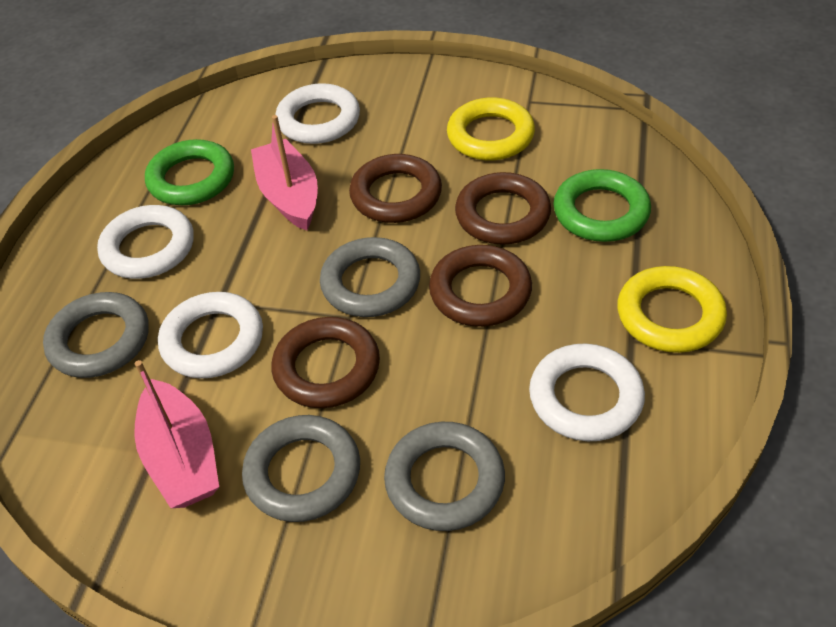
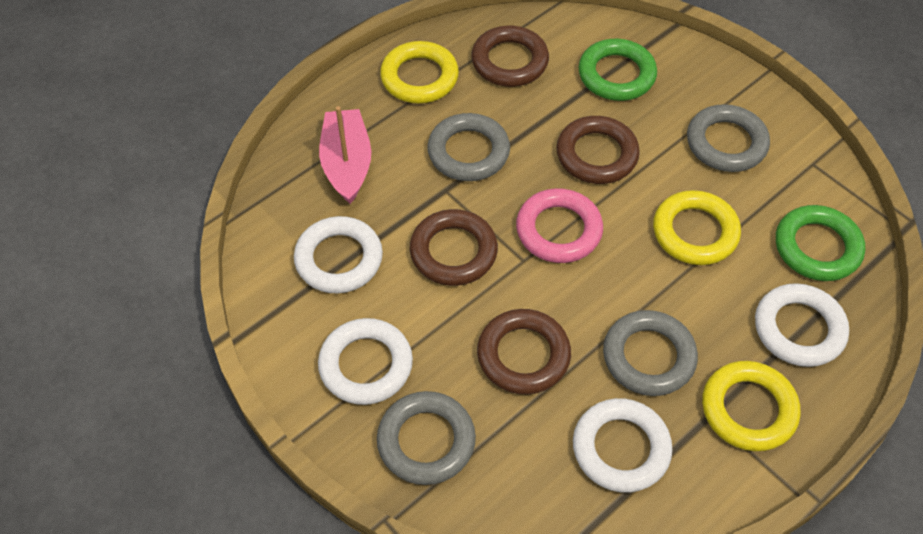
pink boat: 2 -> 1
pink ring: 0 -> 1
yellow ring: 2 -> 3

